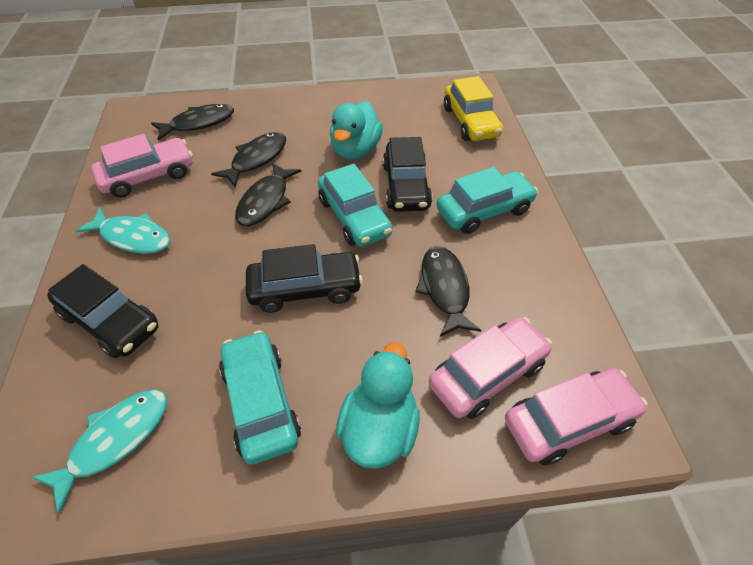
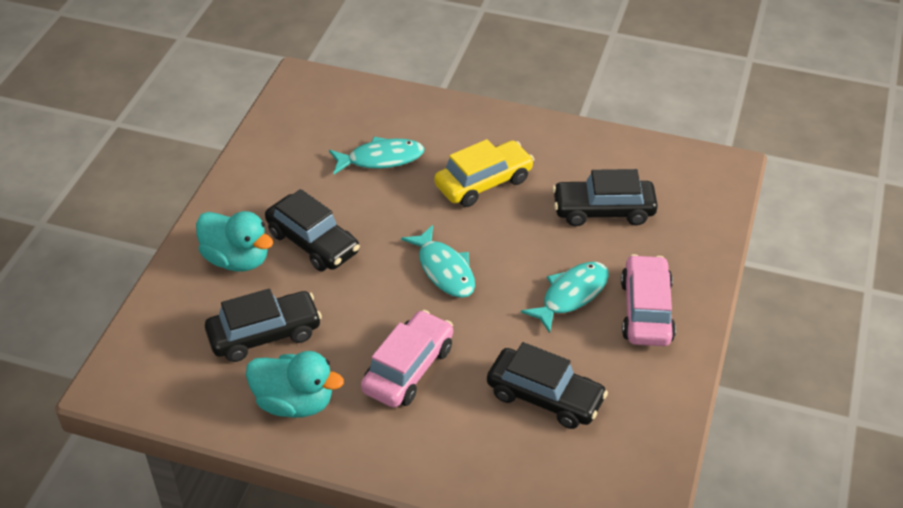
black car: 3 -> 4
black fish: 4 -> 0
pink car: 3 -> 2
turquoise car: 3 -> 0
turquoise fish: 2 -> 3

